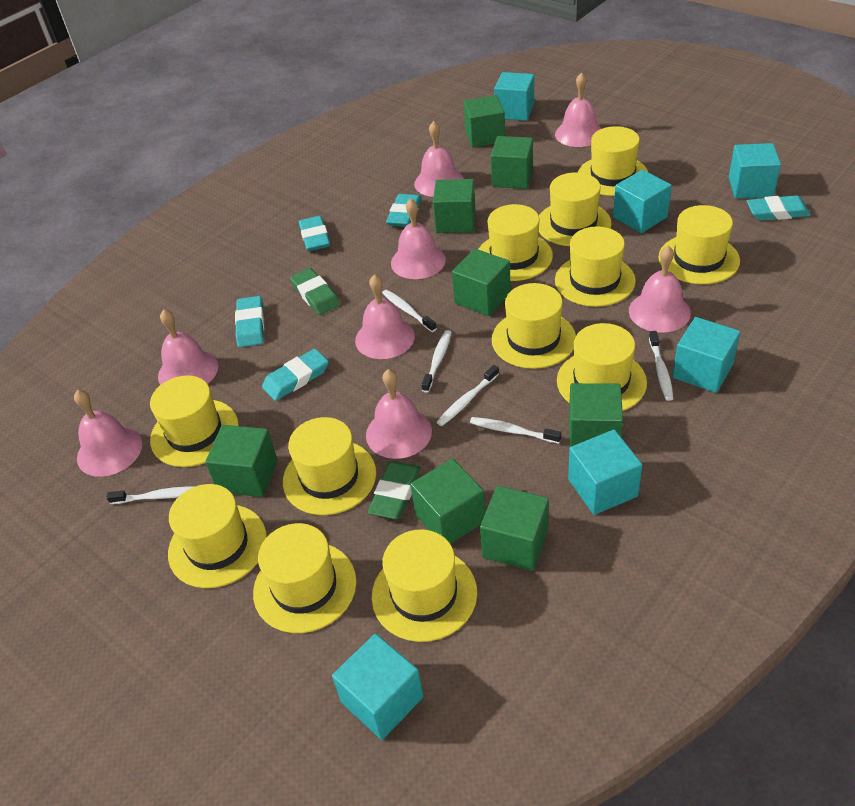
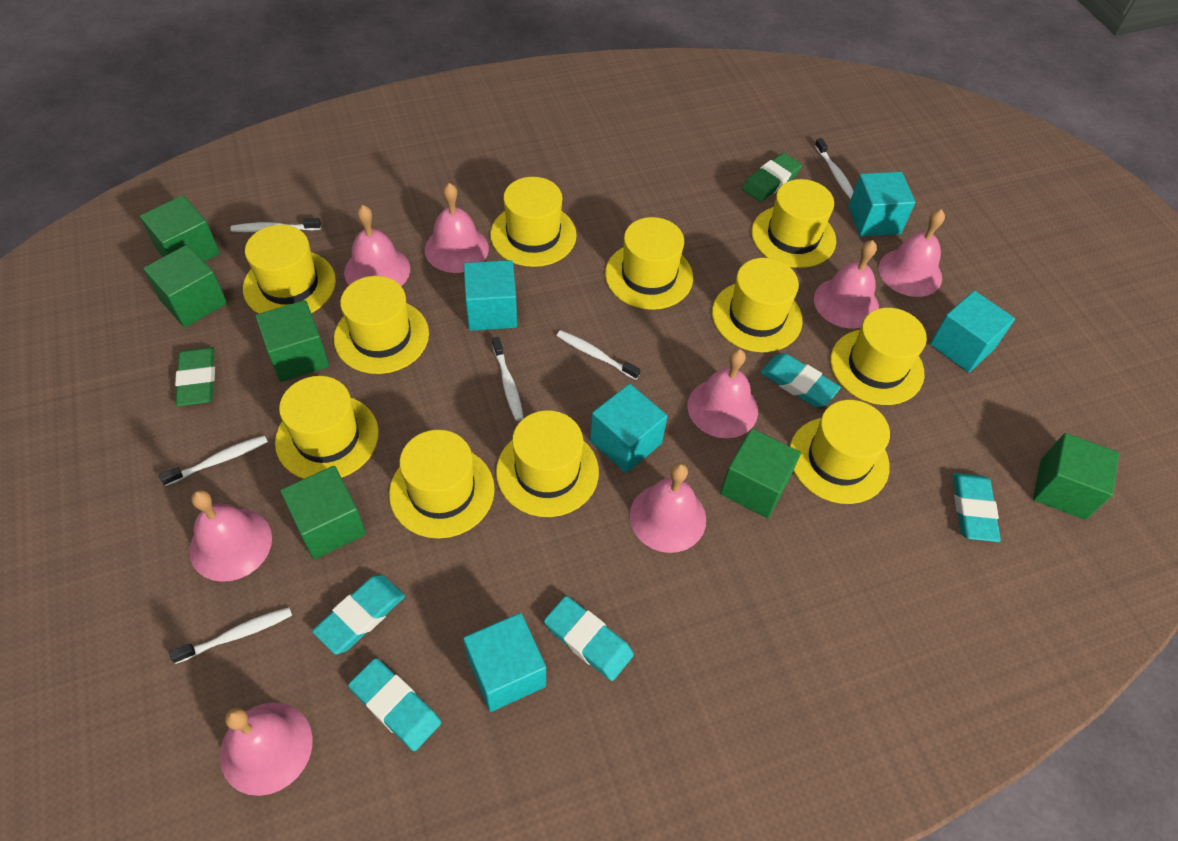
green cube: 8 -> 6
turquoise cube: 6 -> 5
yellow hat: 12 -> 11

